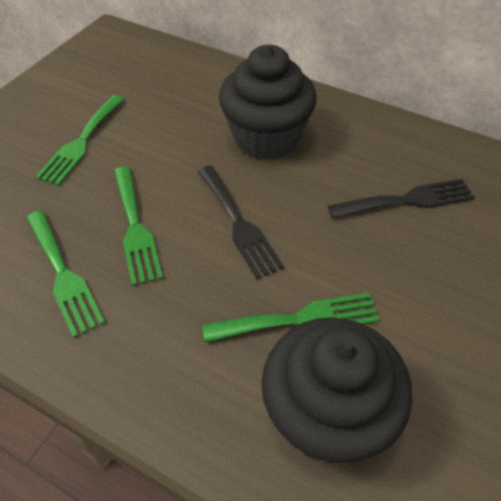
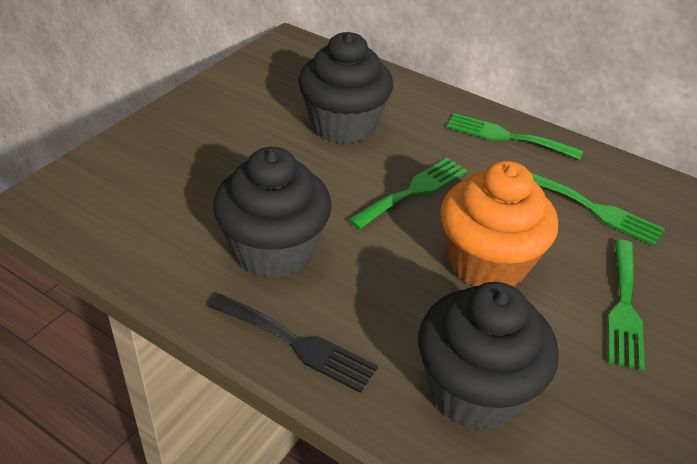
black cupcake: 2 -> 3
black fork: 2 -> 1
orange cupcake: 0 -> 1

